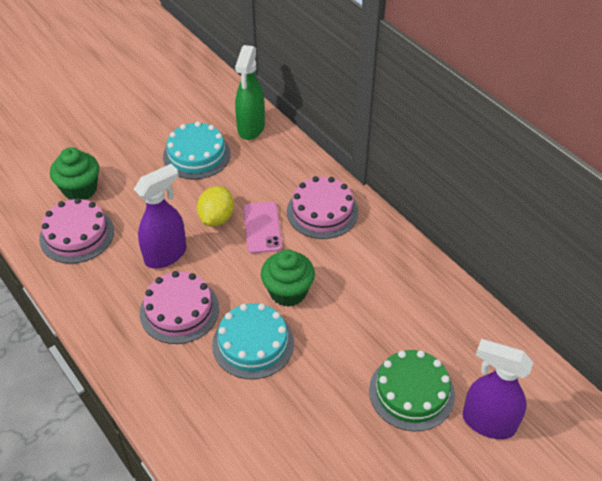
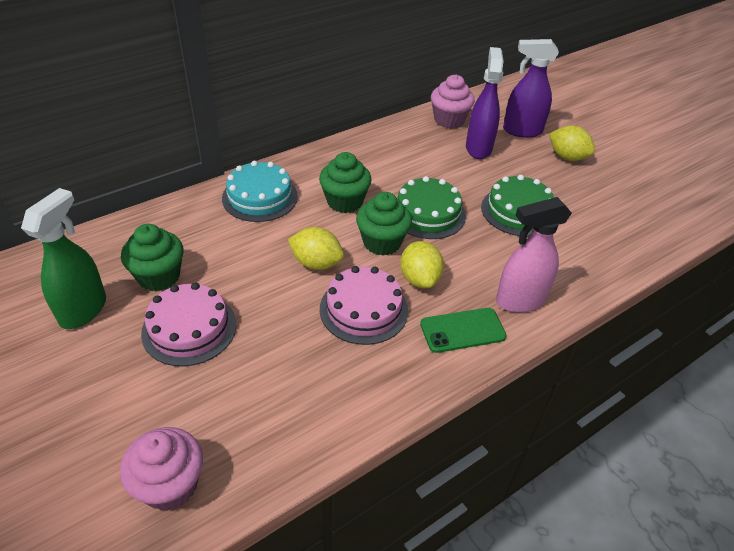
green cake: 1 -> 2
green cupcake: 2 -> 3
green phone: 0 -> 1
pink cake: 3 -> 2
pink cupcake: 0 -> 2
pink phone: 1 -> 0
pink spray bottle: 0 -> 1
turquoise cake: 2 -> 1
yellow lemon: 1 -> 3

